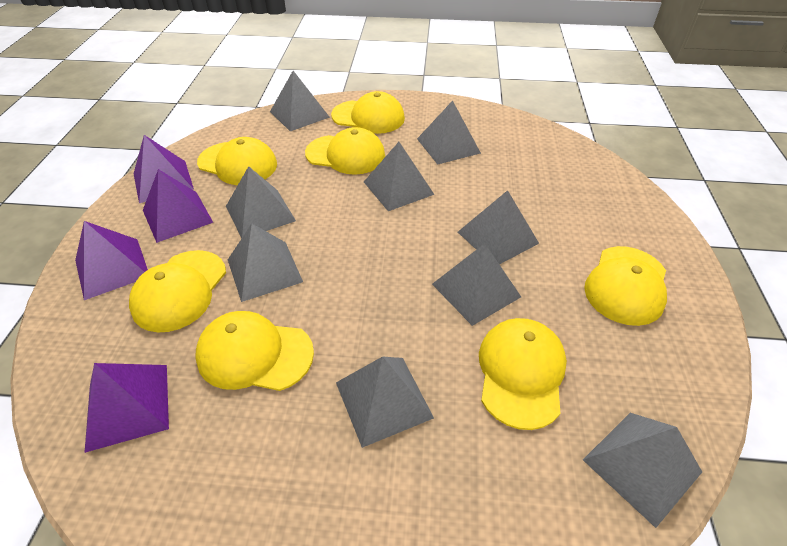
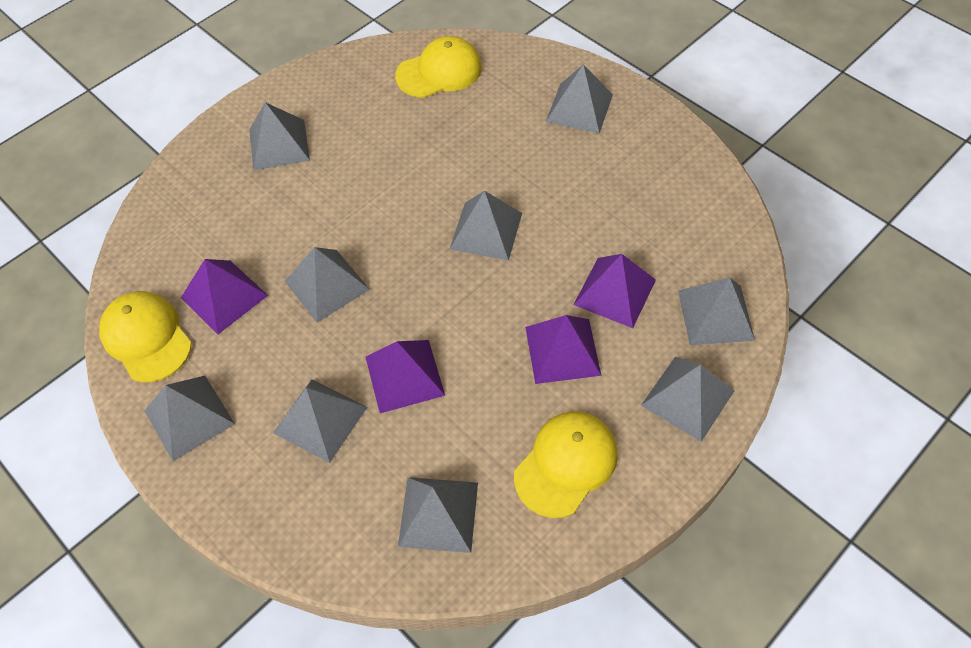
yellow cap: 7 -> 3

